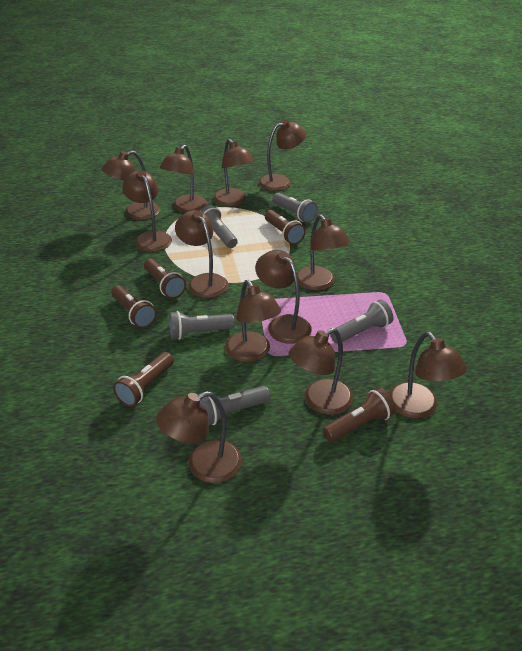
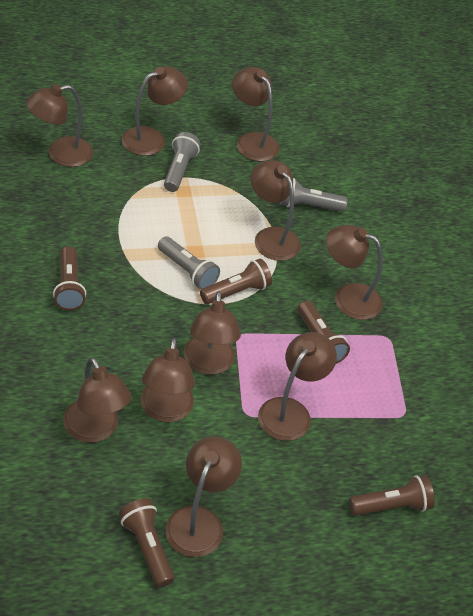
brown lamp: 12 -> 10
grey flashlight: 5 -> 3

